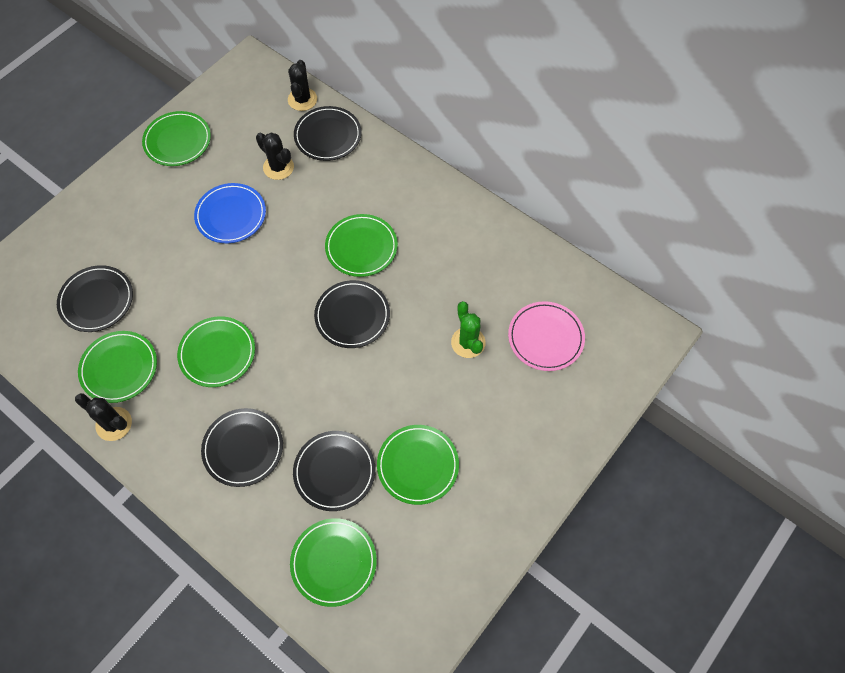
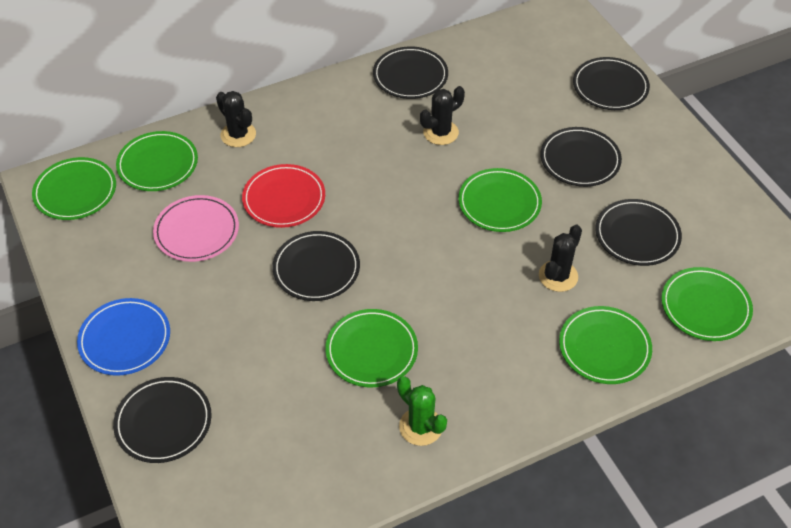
black plate: 5 -> 6
red plate: 0 -> 1

